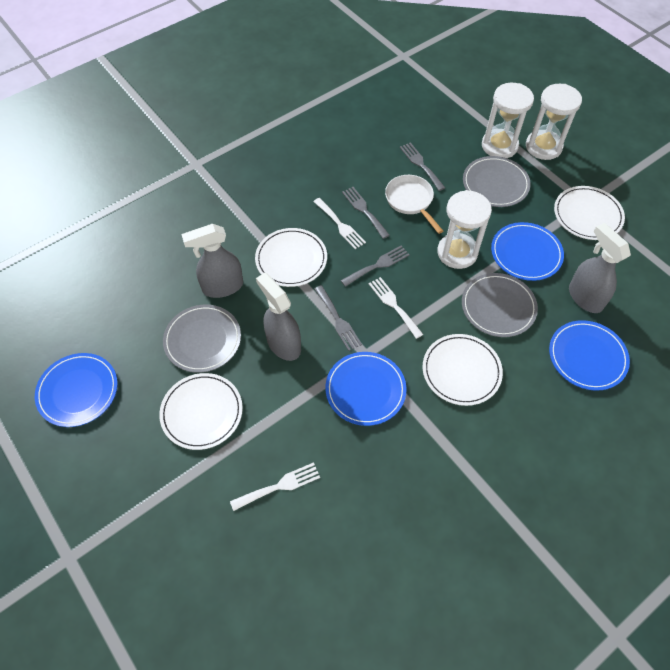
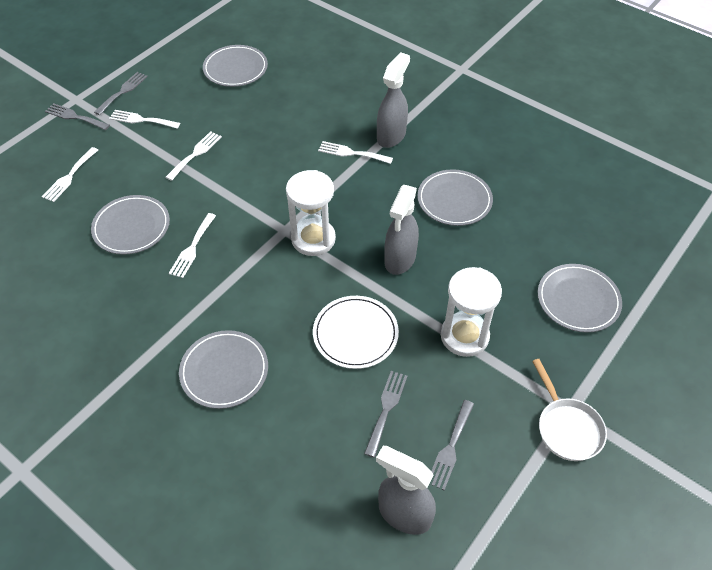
blue plate: 4 -> 0
grey plate: 3 -> 5
white fork: 3 -> 5
white hourglass: 3 -> 2
white plate: 4 -> 1

